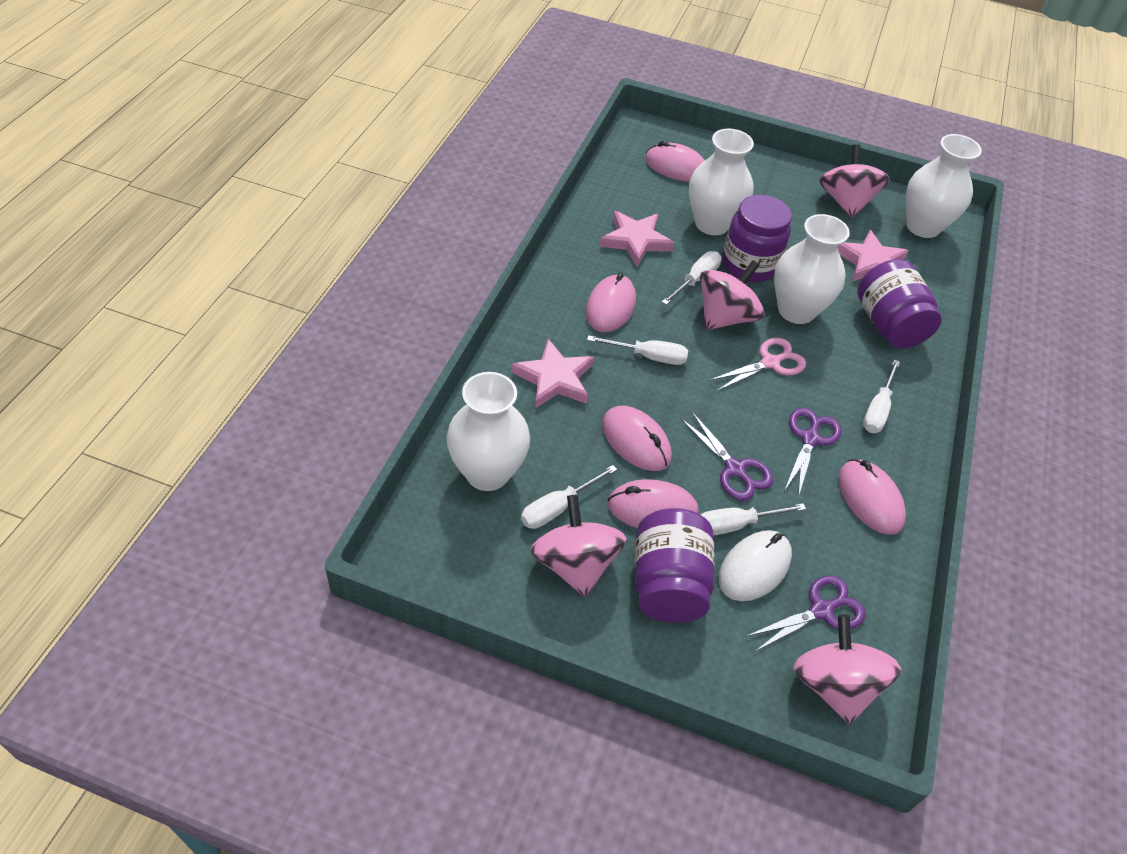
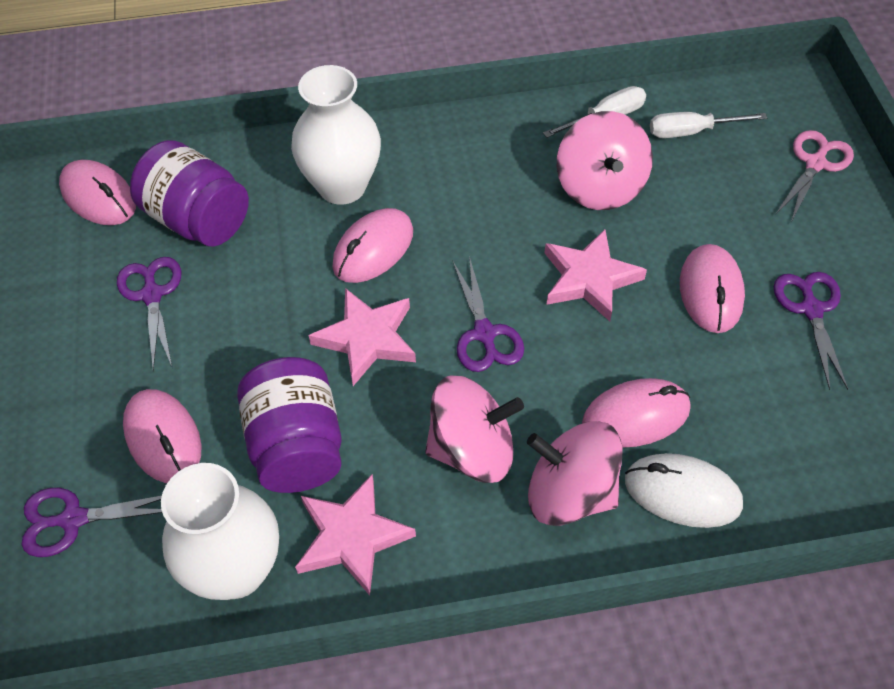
pink spinning top: 4 -> 3
purple jar: 3 -> 2
purple scissors: 3 -> 4
white screwdriver: 5 -> 2
white vase: 4 -> 2

